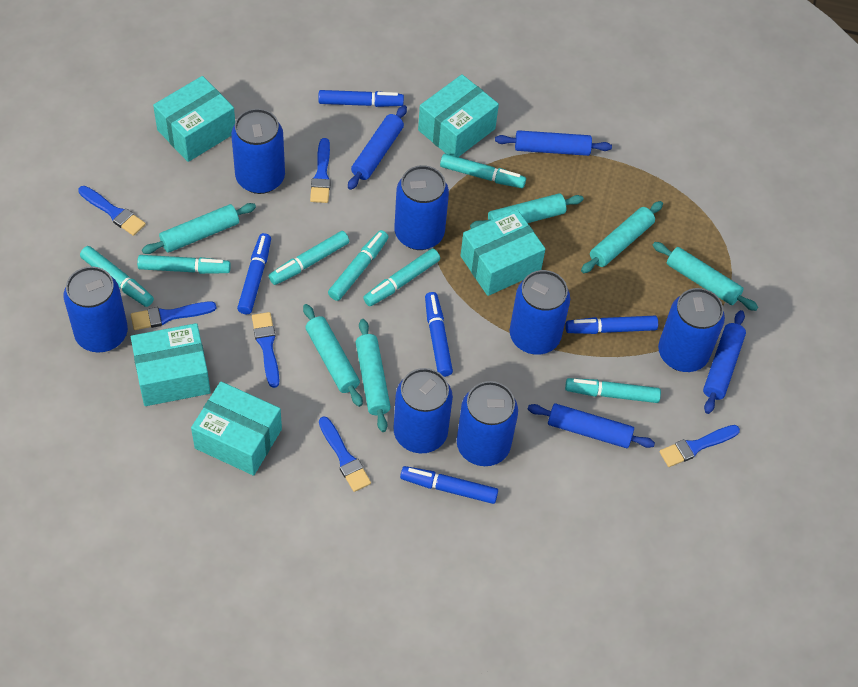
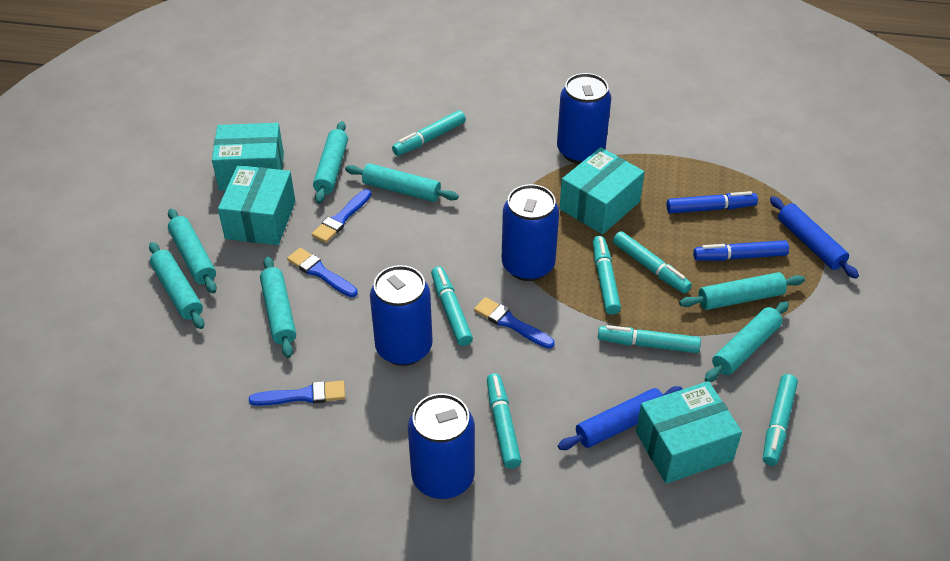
blue brush: 6 -> 4
blue can: 7 -> 4
blue marker: 5 -> 2
blue rolling pin: 4 -> 2
turquoise box: 5 -> 4
turquoise rolling pin: 6 -> 7

